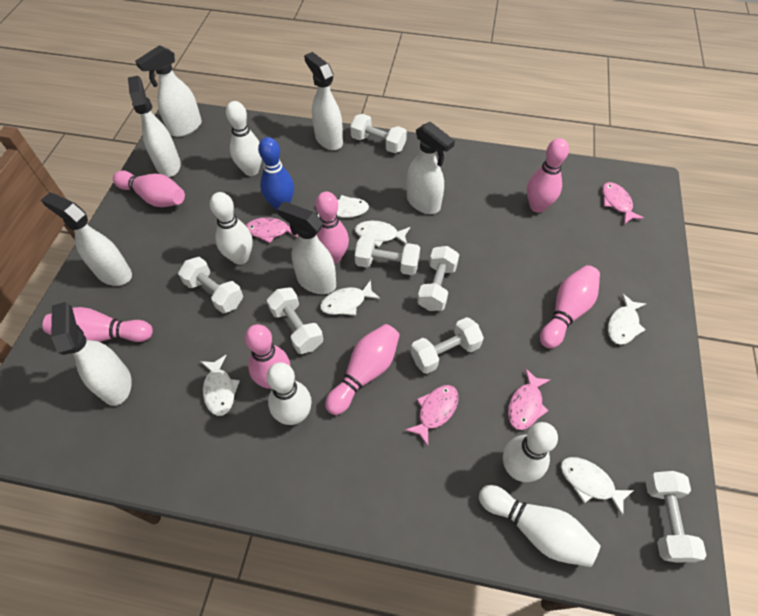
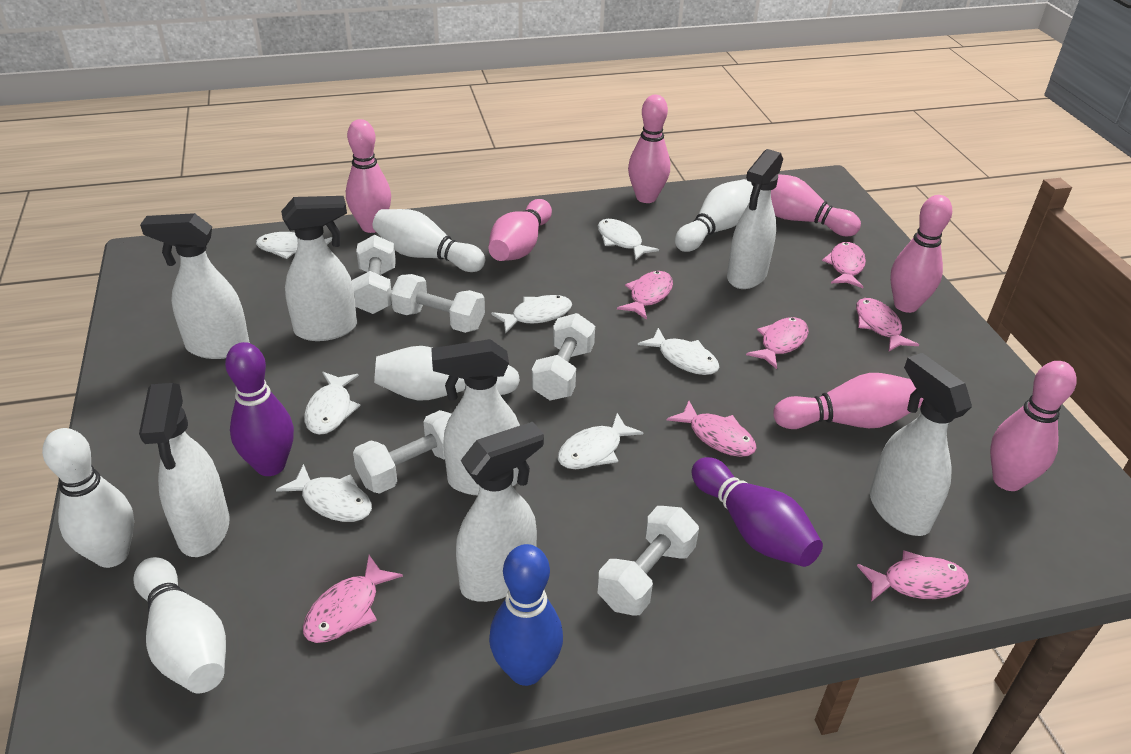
pink fish: 4 -> 7
purple bowling pin: 0 -> 2
white dumbbell: 7 -> 5
white fish: 6 -> 7

